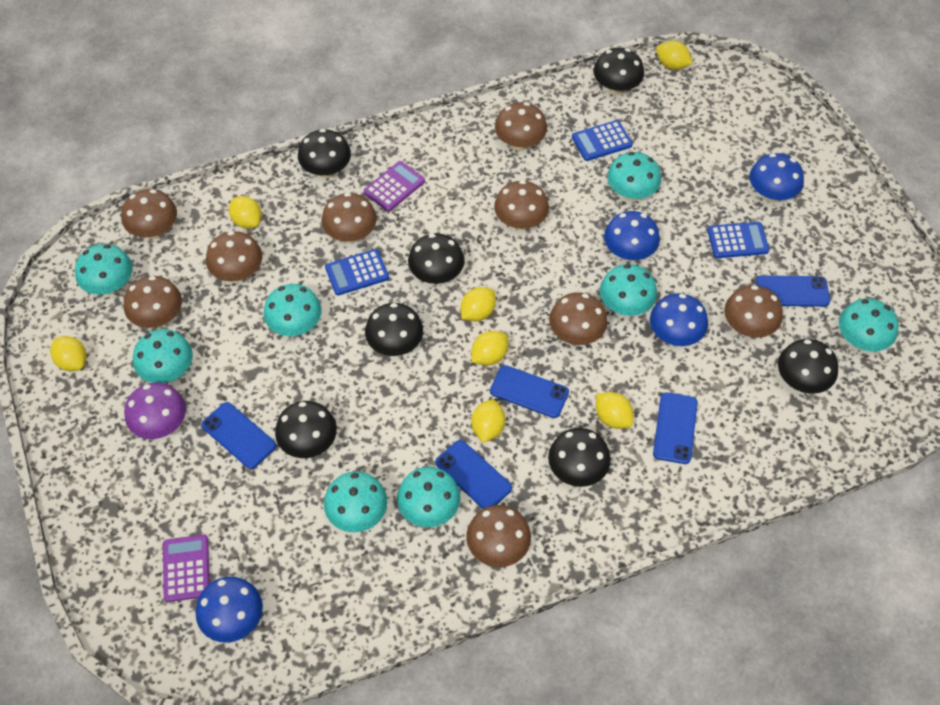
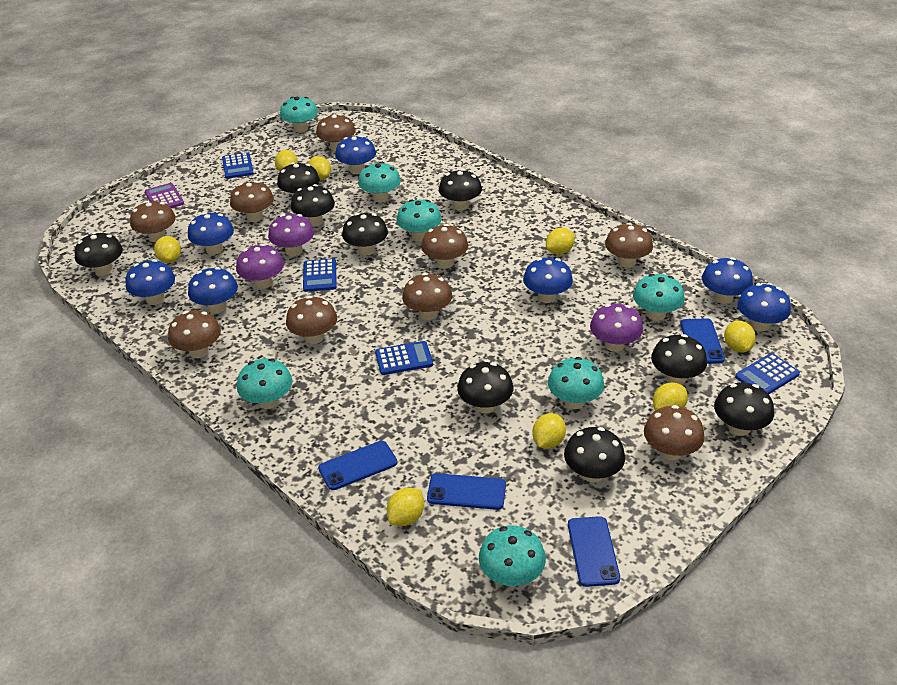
black mushroom: 7 -> 9
blue calculator: 3 -> 4
blue mushroom: 4 -> 7
blue phone: 5 -> 4
purple calculator: 2 -> 1
purple mushroom: 1 -> 3
turquoise mushroom: 8 -> 7
yellow lemon: 7 -> 8

